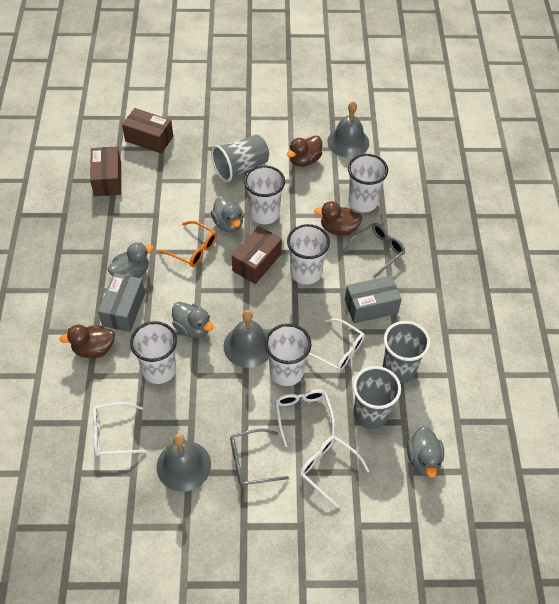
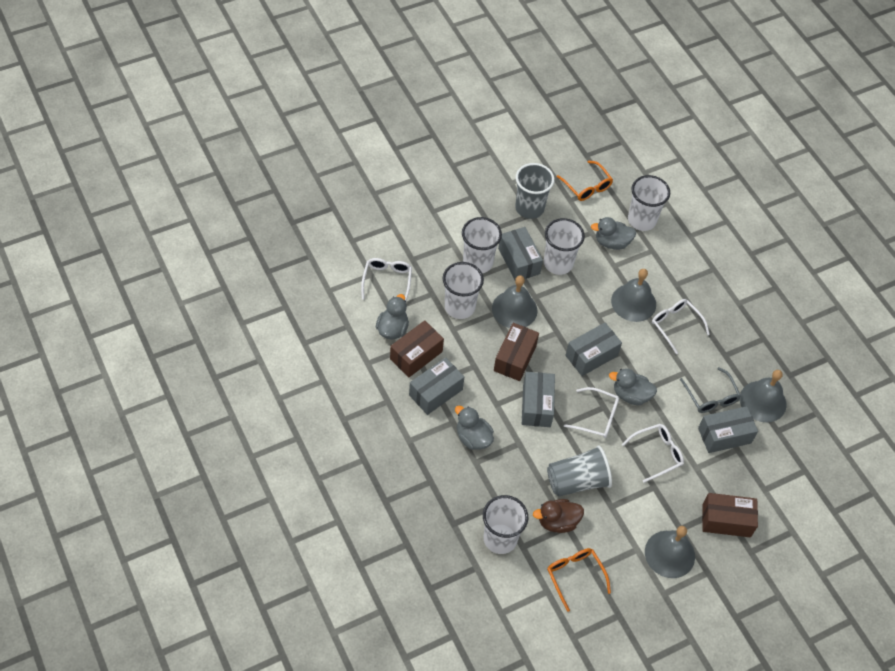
brown duck: 3 -> 1
grey bell: 3 -> 4
grey box: 2 -> 5
grey cup: 3 -> 2
grey glasses: 2 -> 1
orange glasses: 1 -> 2

